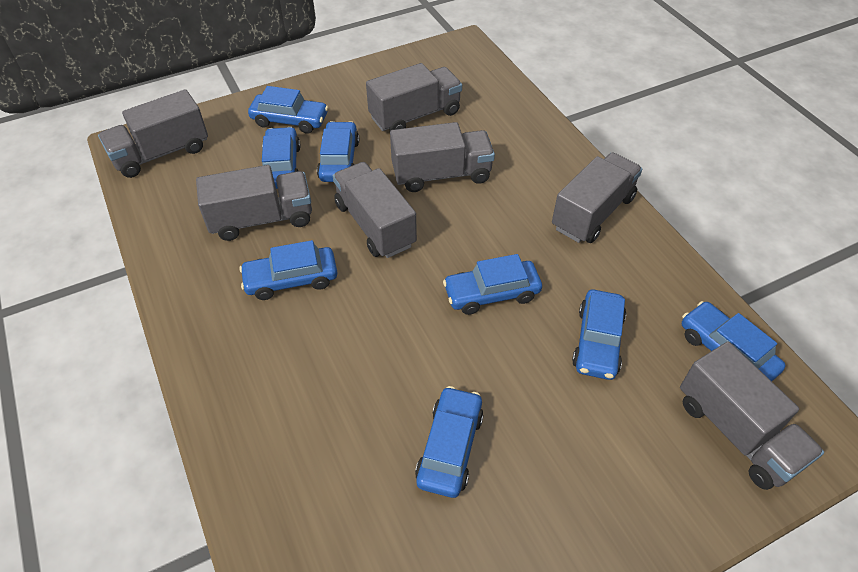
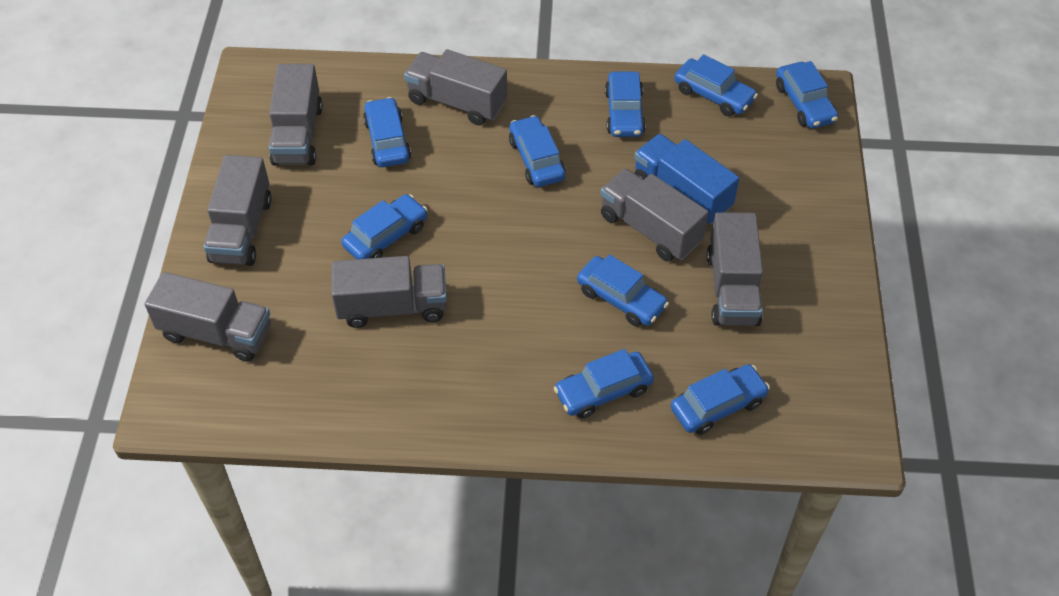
blue car: 8 -> 9
blue truck: 0 -> 1

